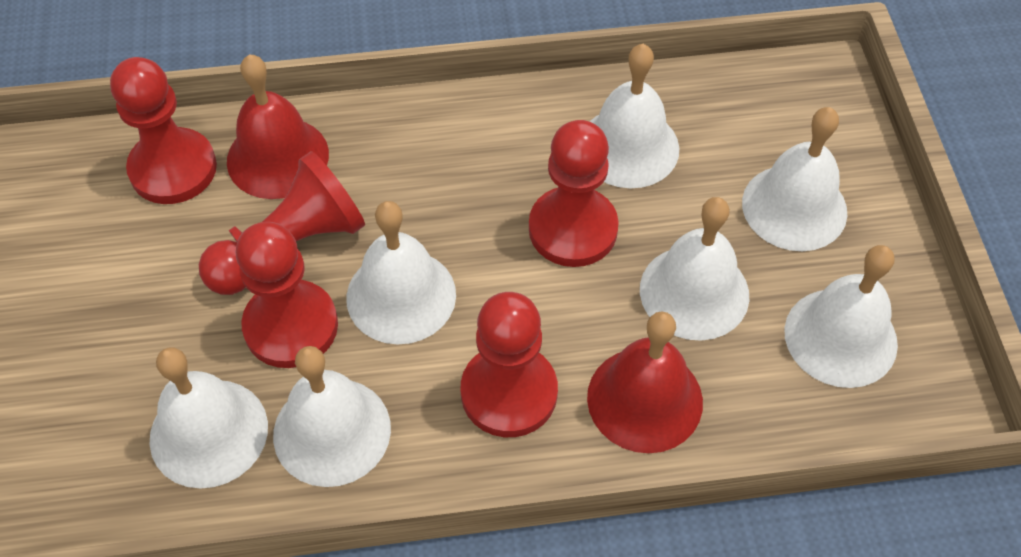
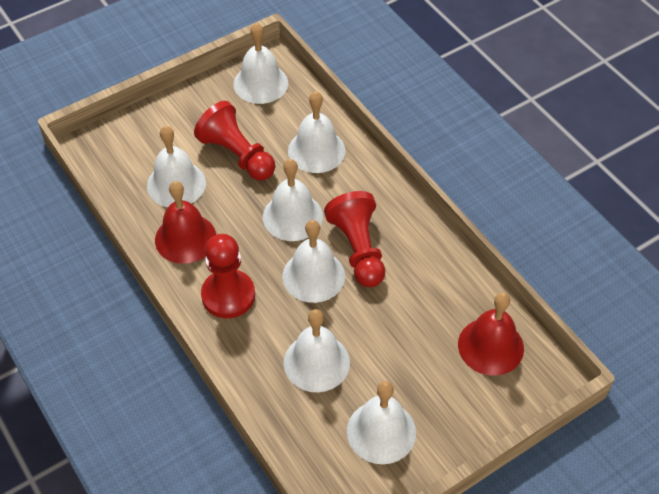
red pawn: 5 -> 3

